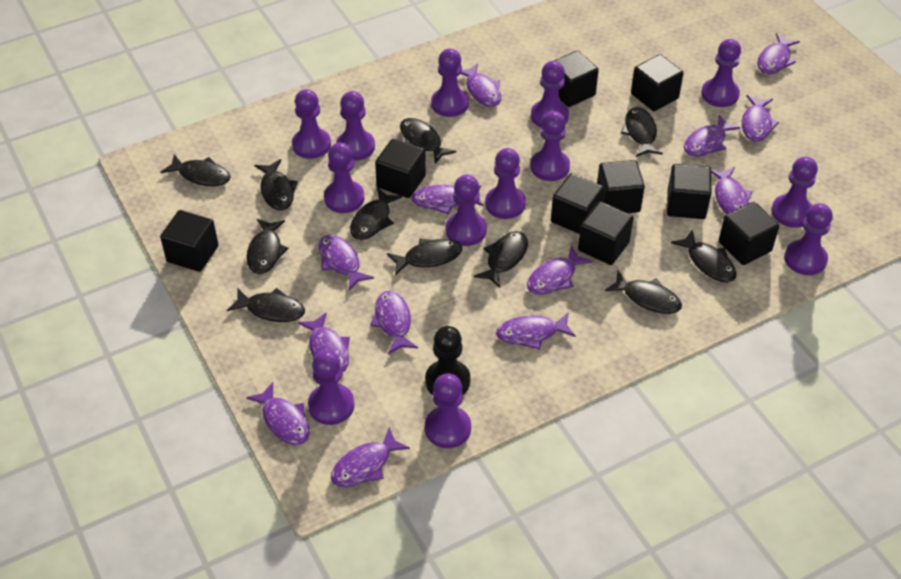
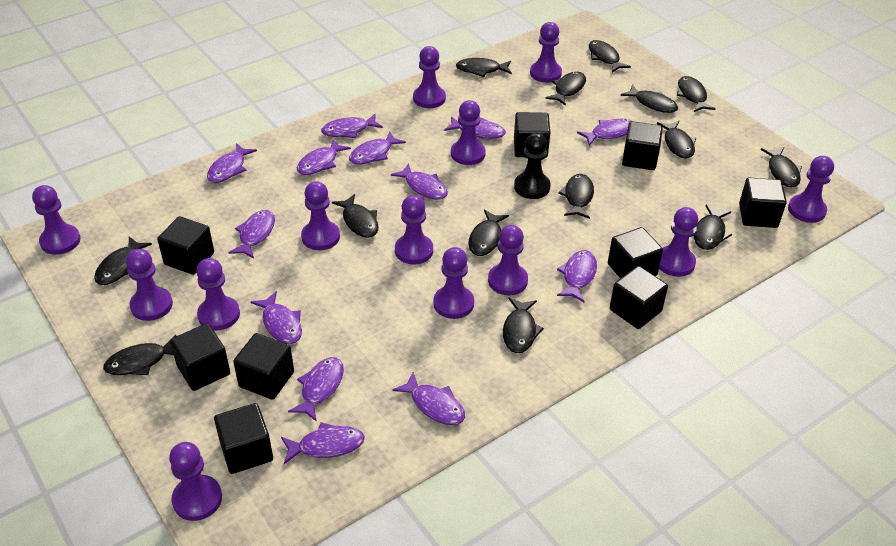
black fish: 11 -> 14

